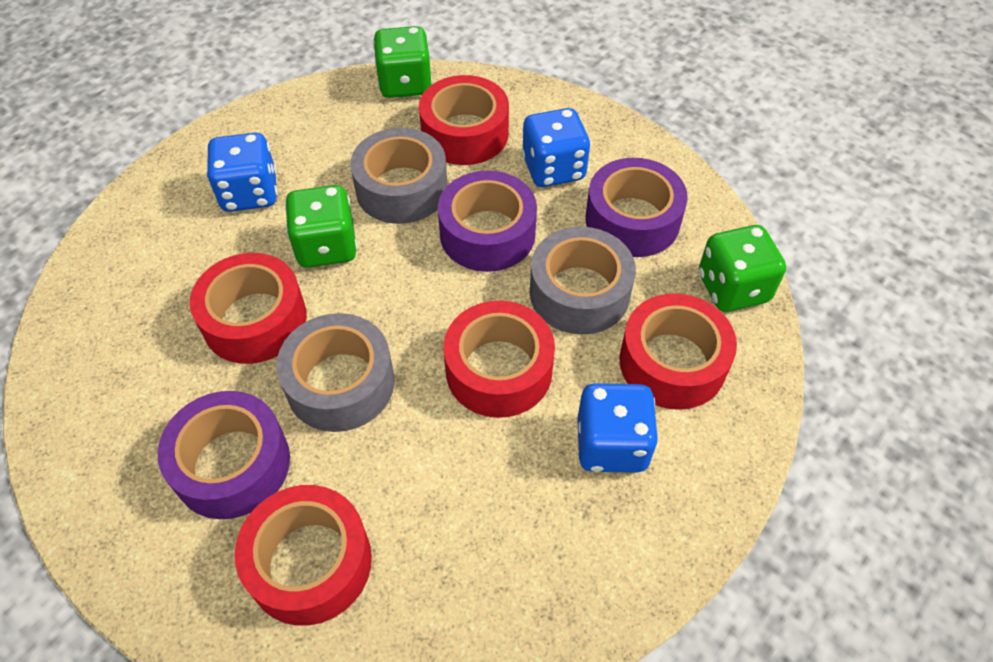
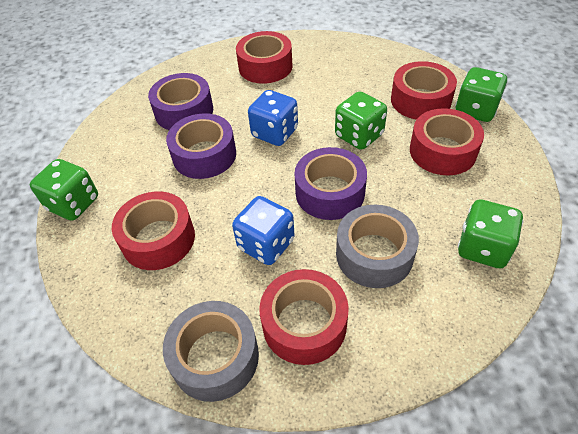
blue dice: 3 -> 2
green dice: 3 -> 4
grey tape: 3 -> 2

